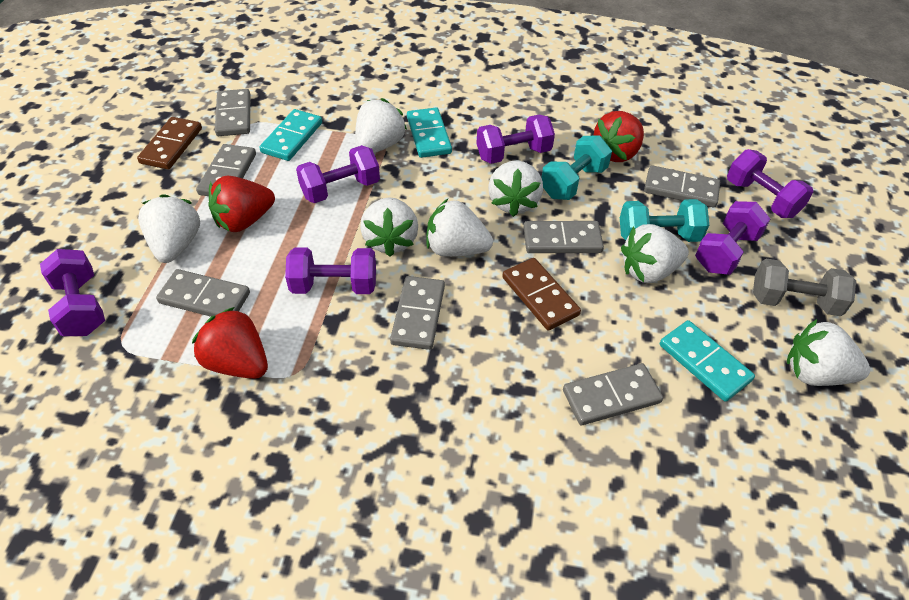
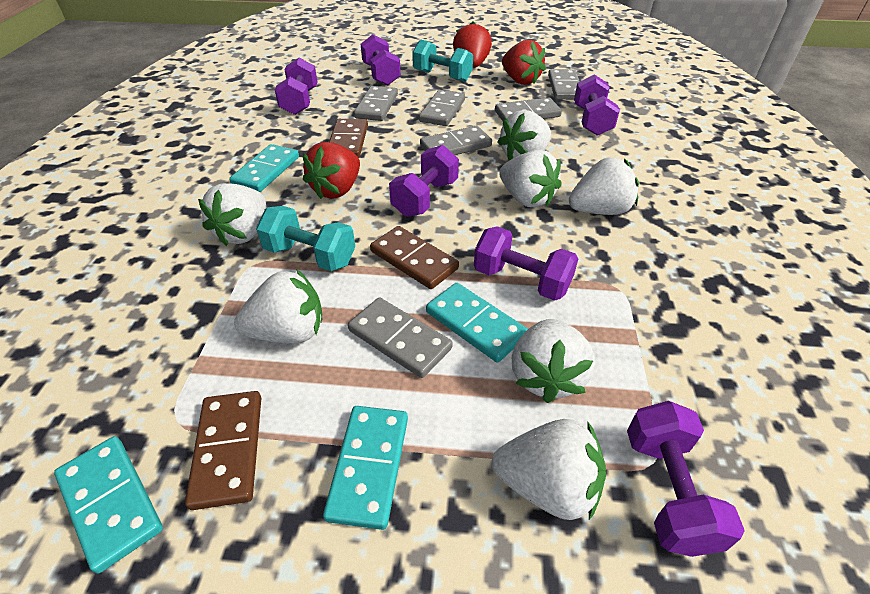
brown domino: 2 -> 3
grey domino: 7 -> 6
grey dumbbell: 1 -> 0
turquoise domino: 3 -> 4

